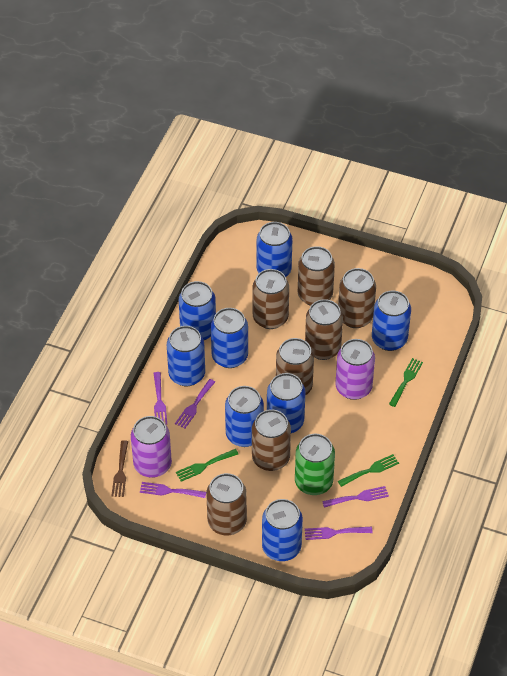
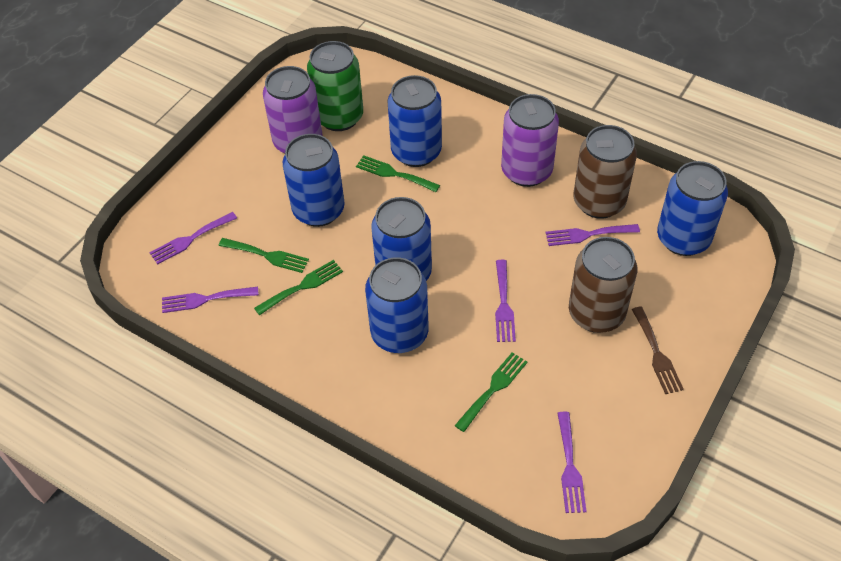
blue can: 8 -> 5
brown can: 7 -> 2
green fork: 3 -> 4

